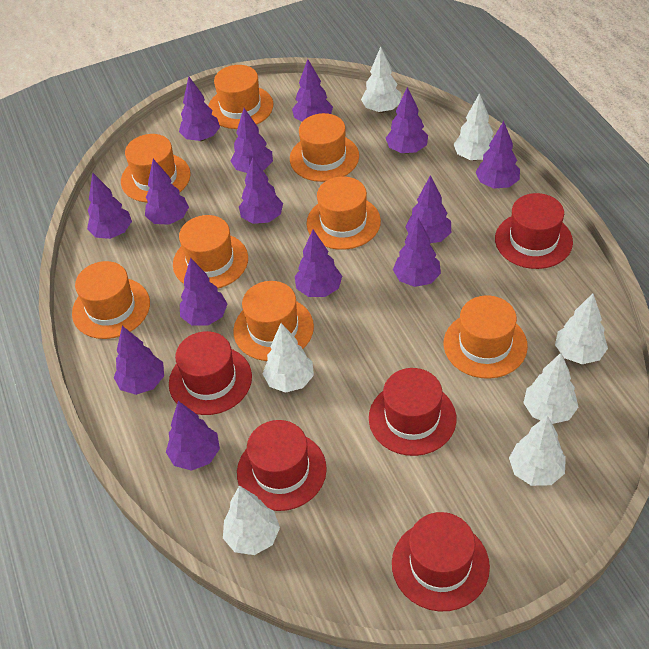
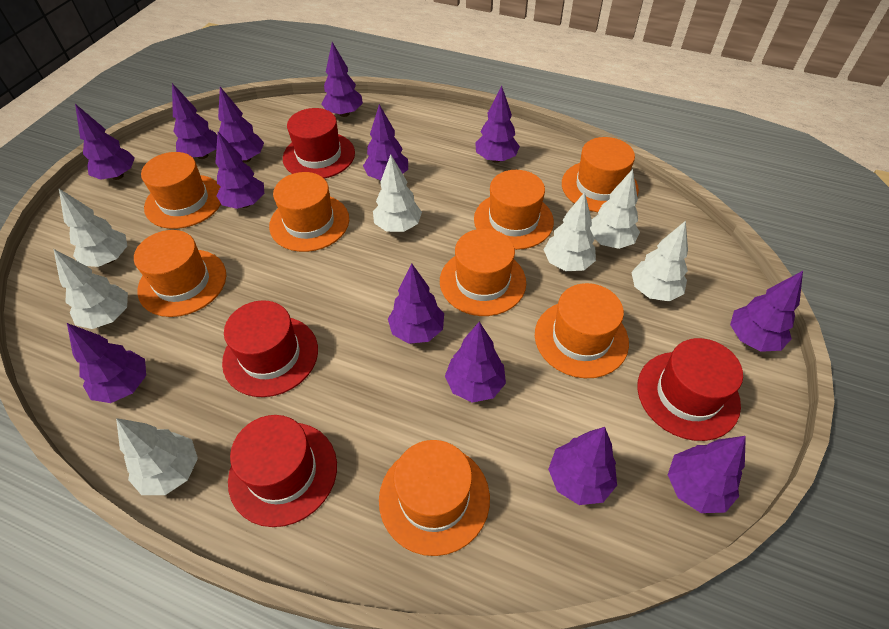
purple tree: 14 -> 13
red hat: 5 -> 4

